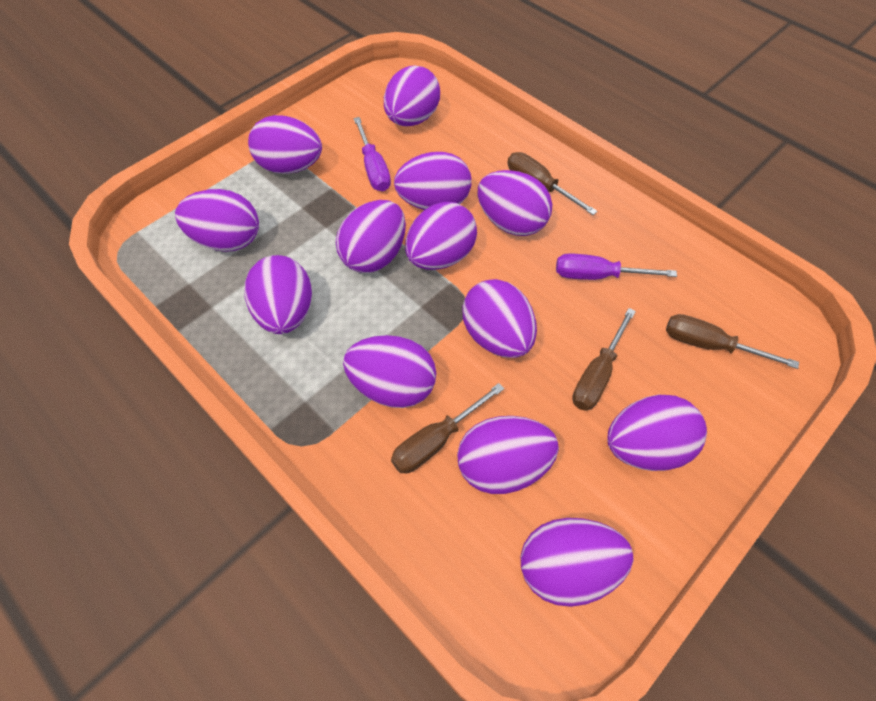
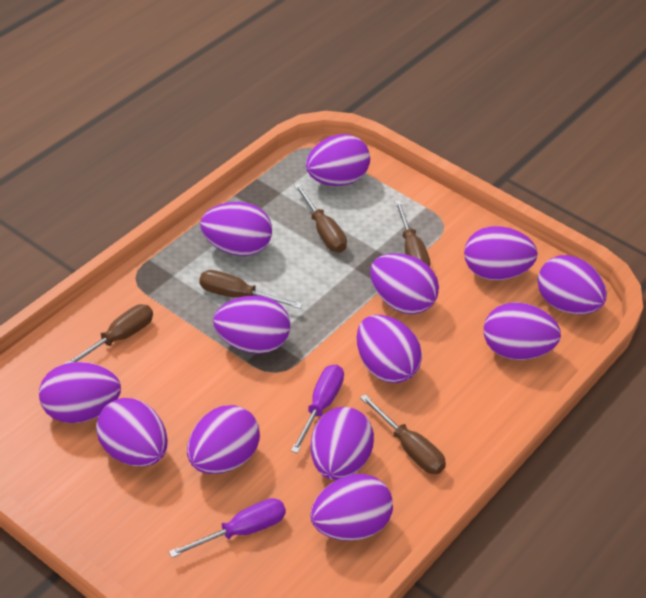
brown screwdriver: 4 -> 5

